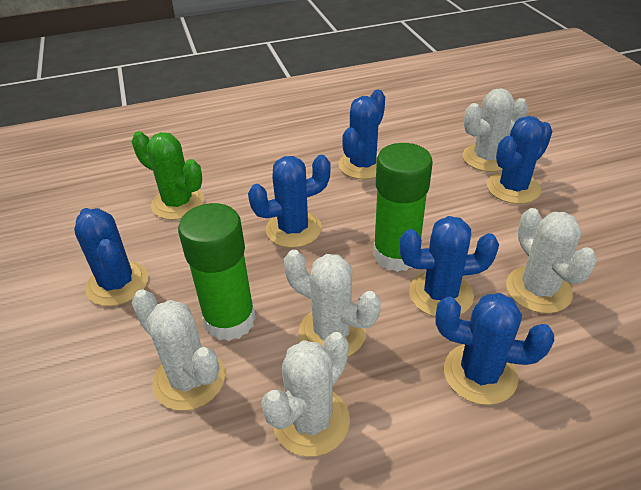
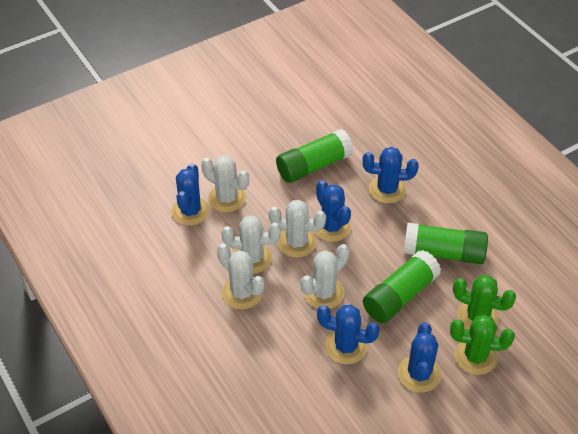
blue cactus: 6 -> 5
green cactus: 1 -> 2
green glue stick: 2 -> 3

